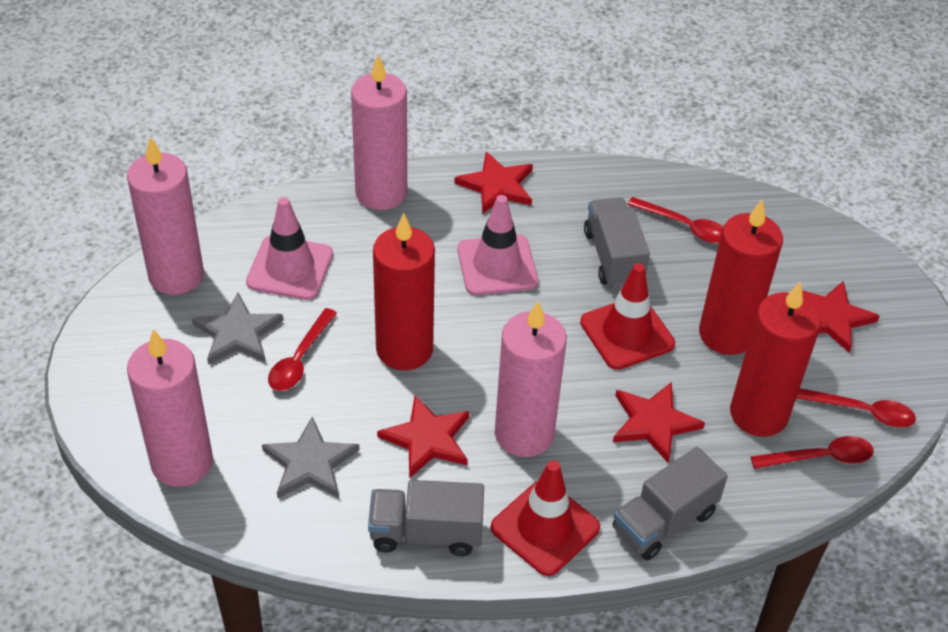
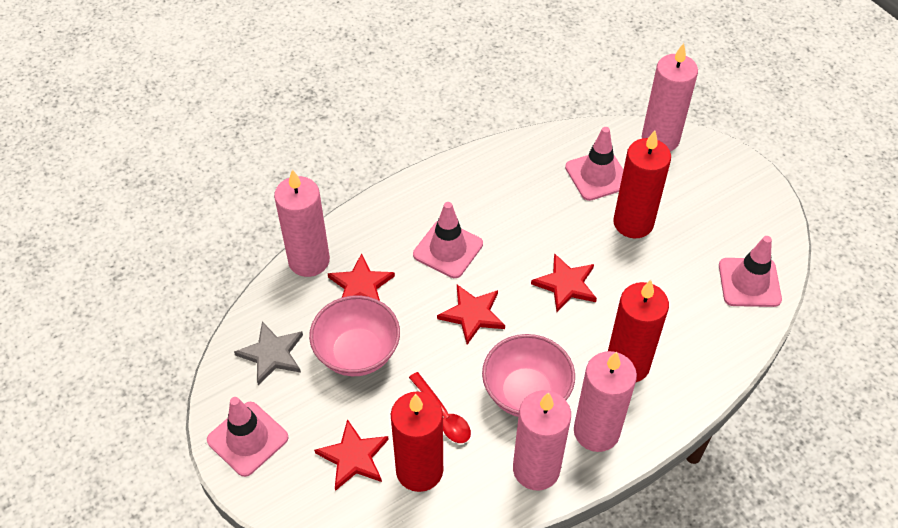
grey star: 2 -> 1
grey truck: 3 -> 0
pink bowl: 0 -> 2
pink traffic cone: 2 -> 4
red spoon: 4 -> 1
red traffic cone: 2 -> 0

